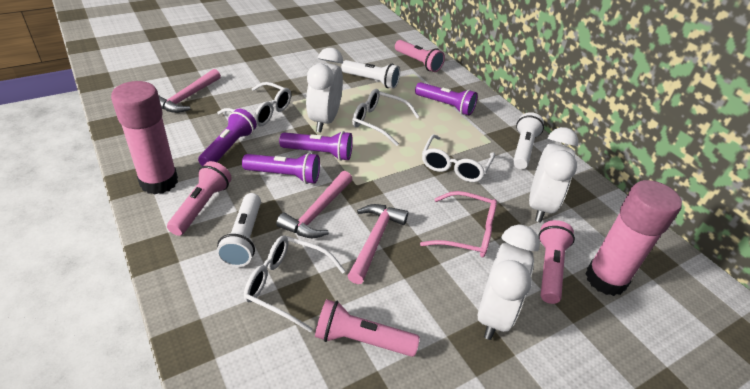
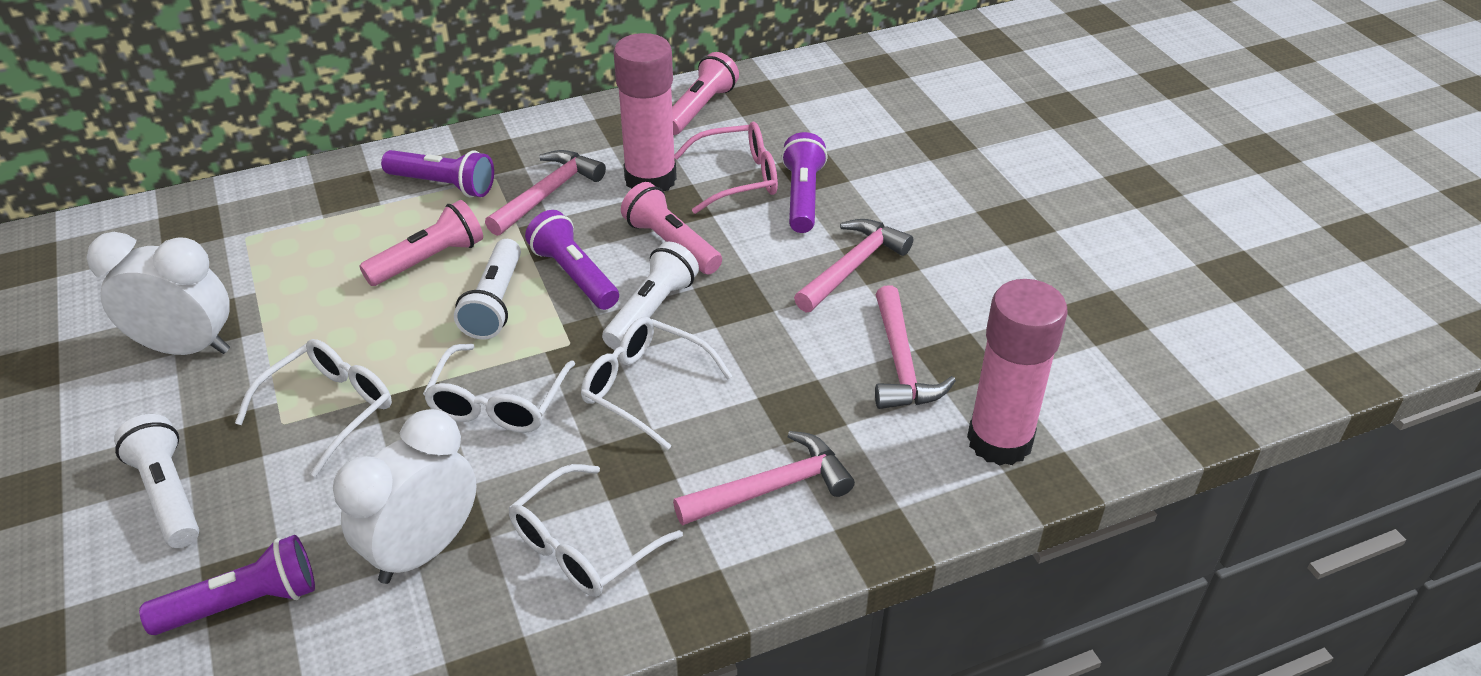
pink flashlight: 4 -> 3
pink hammer: 3 -> 4
white clock: 3 -> 2

